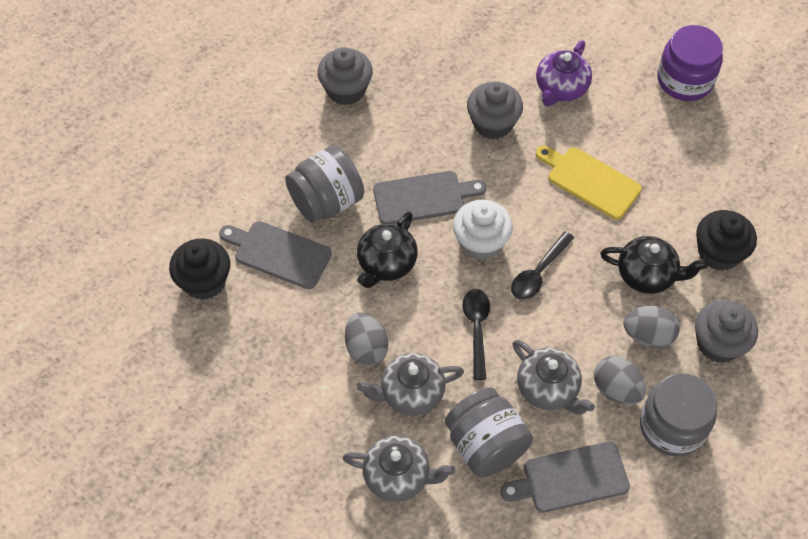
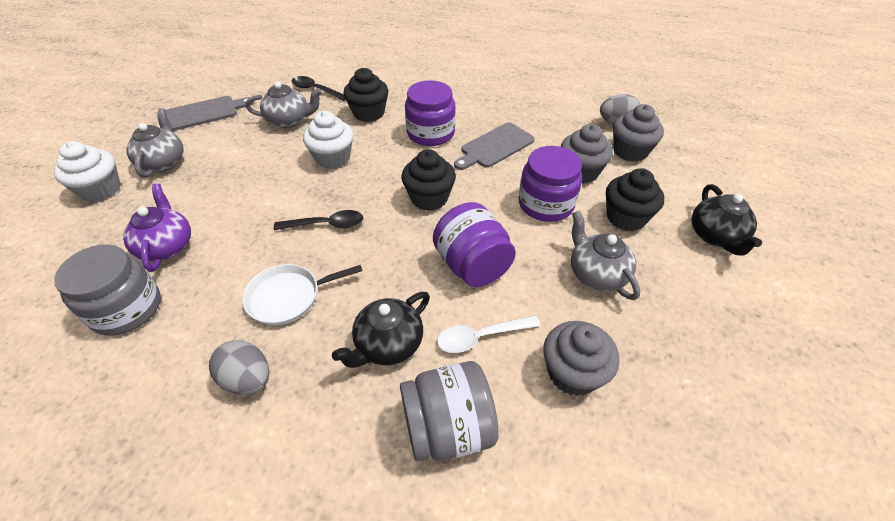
black cupcake: 2 -> 3
grey cutting board: 3 -> 2
grey egg: 3 -> 2
grey jar: 3 -> 2
purple jar: 1 -> 3
white cupcake: 1 -> 2
white pan: 0 -> 1
white spoon: 0 -> 1
yellow cutting board: 1 -> 0

